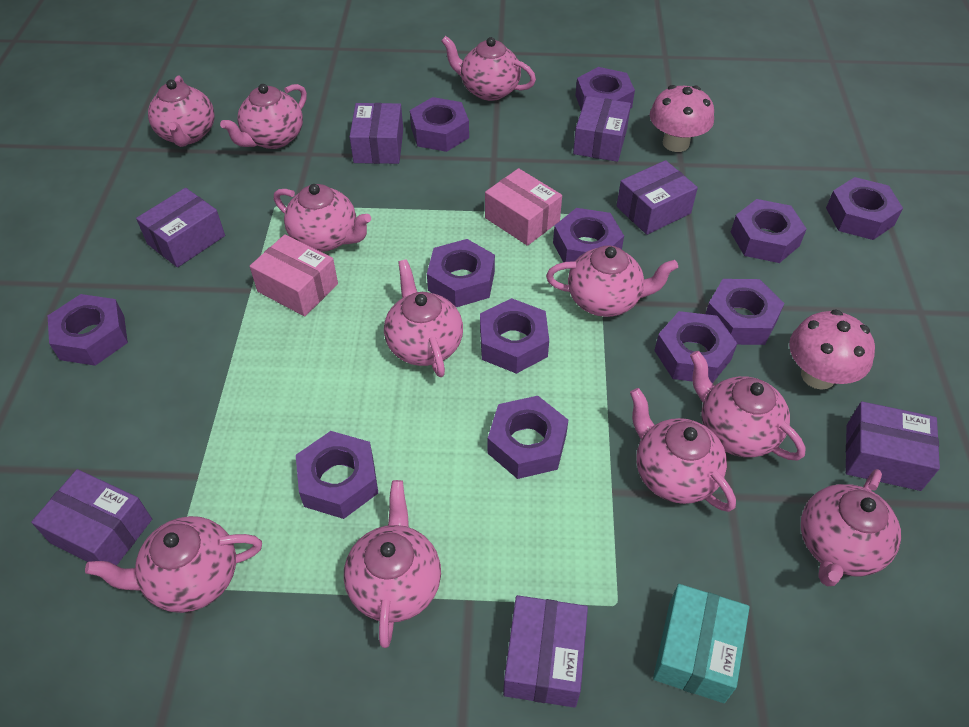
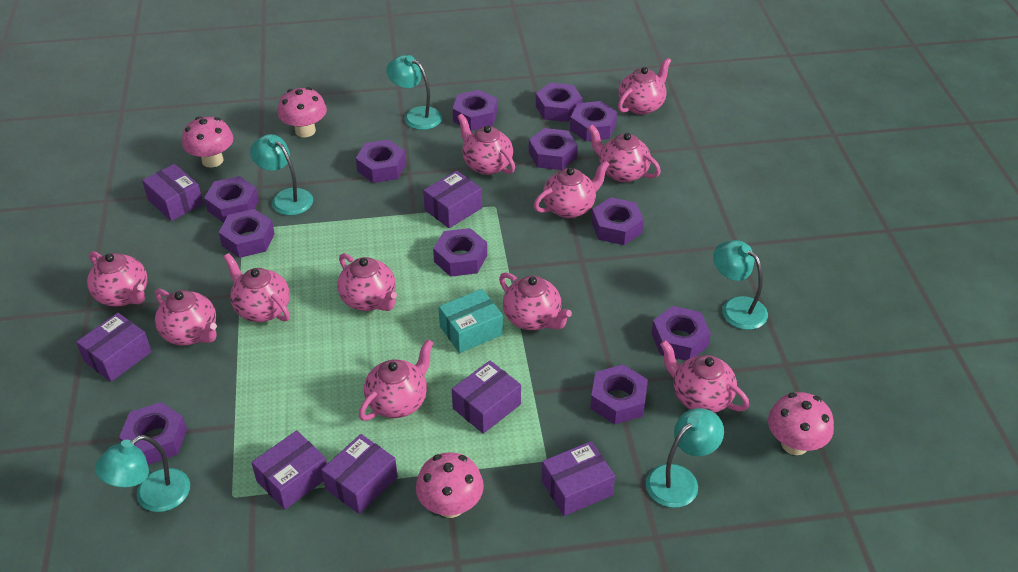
pink box: 2 -> 0
pink mushroom: 2 -> 4
turquoise lamp: 0 -> 5

